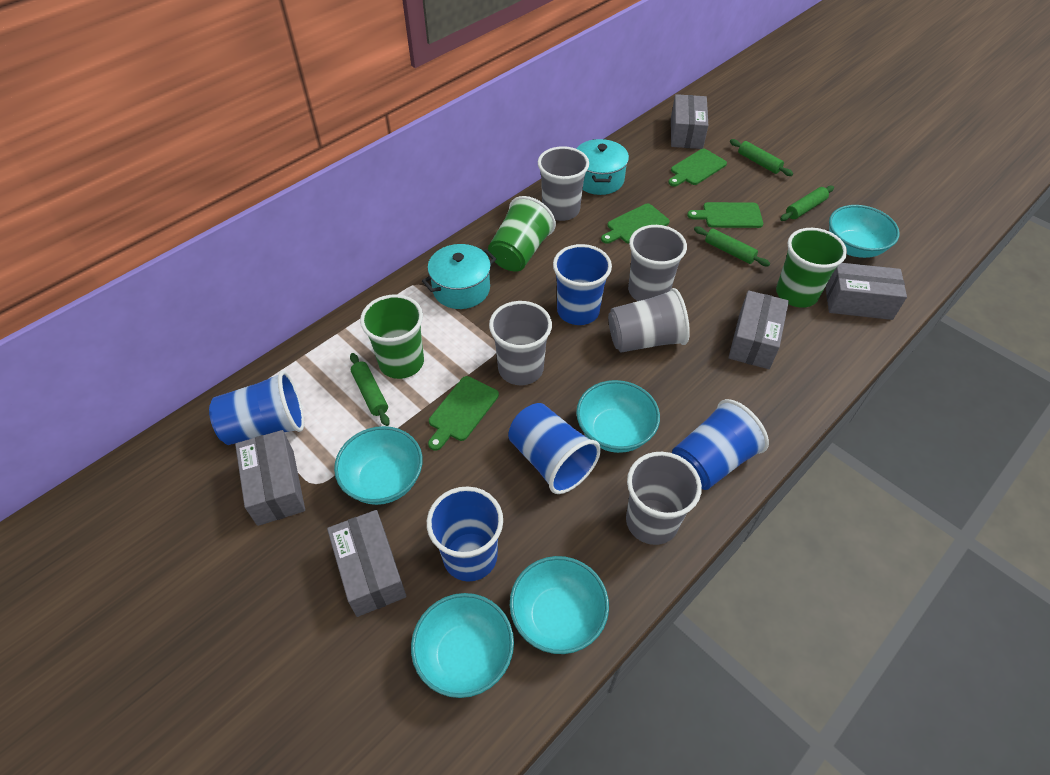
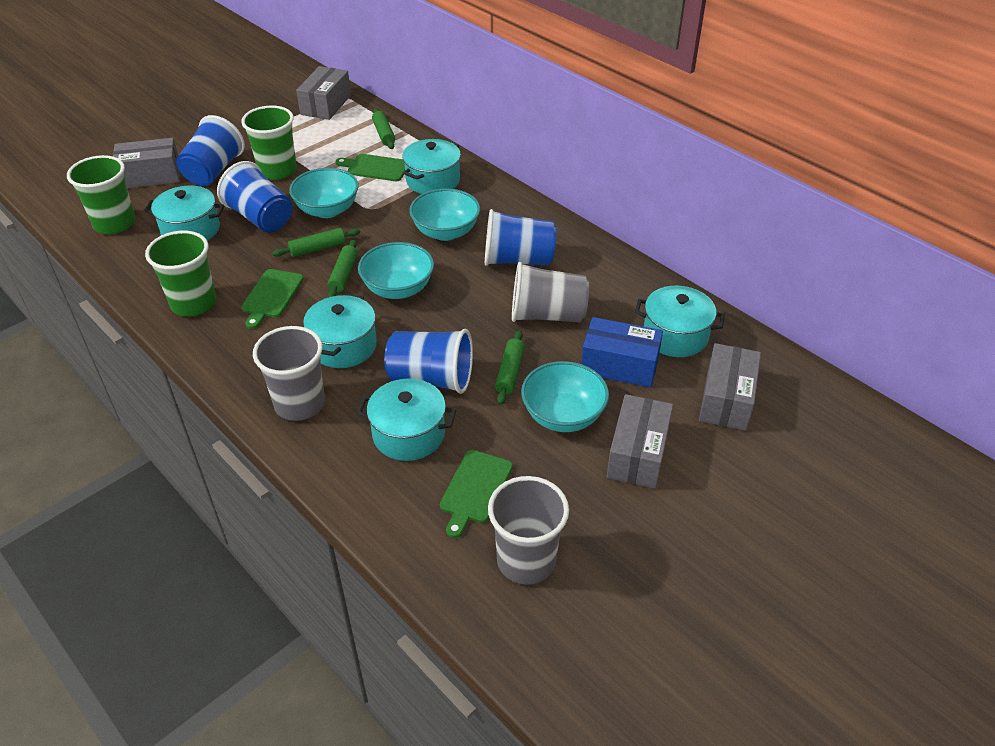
blue box: 0 -> 1
blue cup: 5 -> 4
green cutting board: 4 -> 3
grey box: 5 -> 4
grey cup: 5 -> 3
turquoise bowl: 5 -> 4
turquoise pot: 2 -> 5

